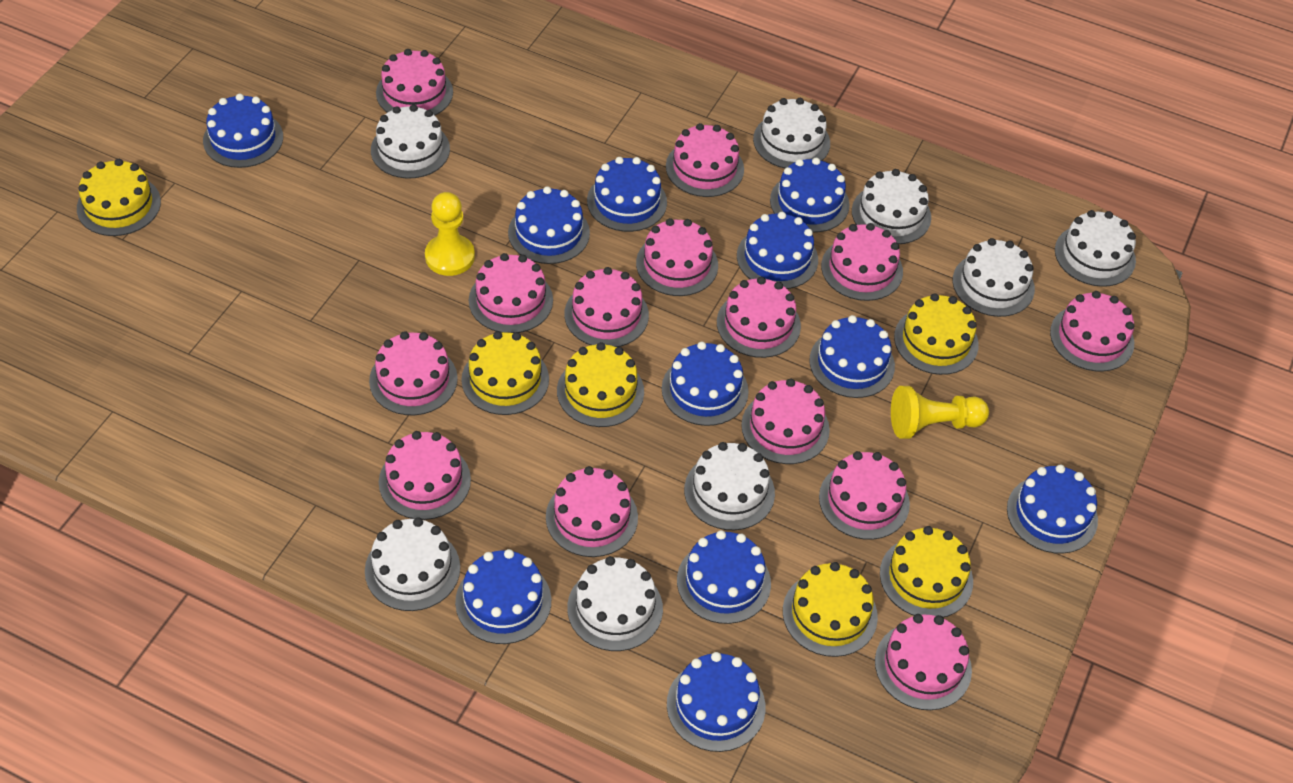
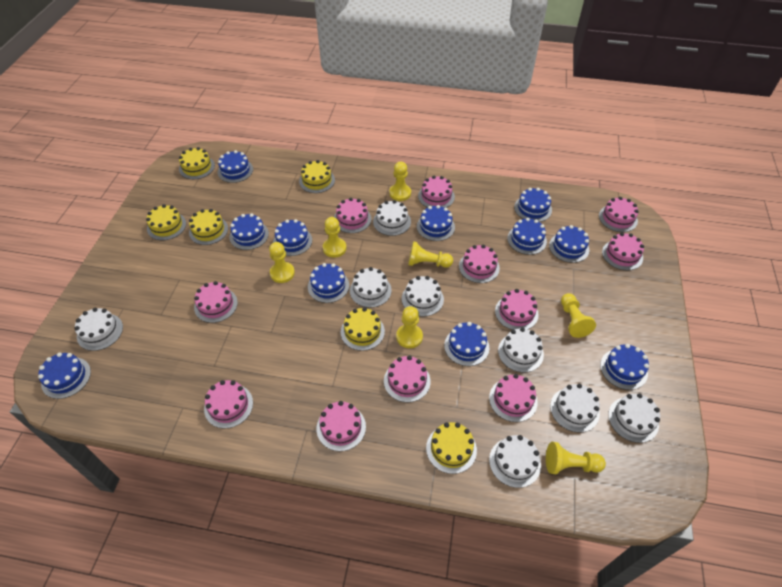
pink cake: 14 -> 11
yellow pawn: 2 -> 7

